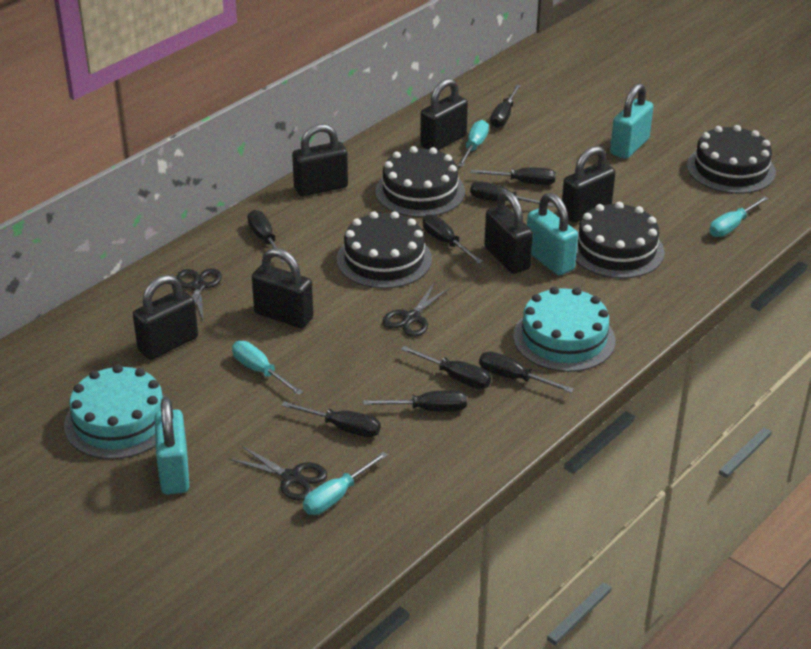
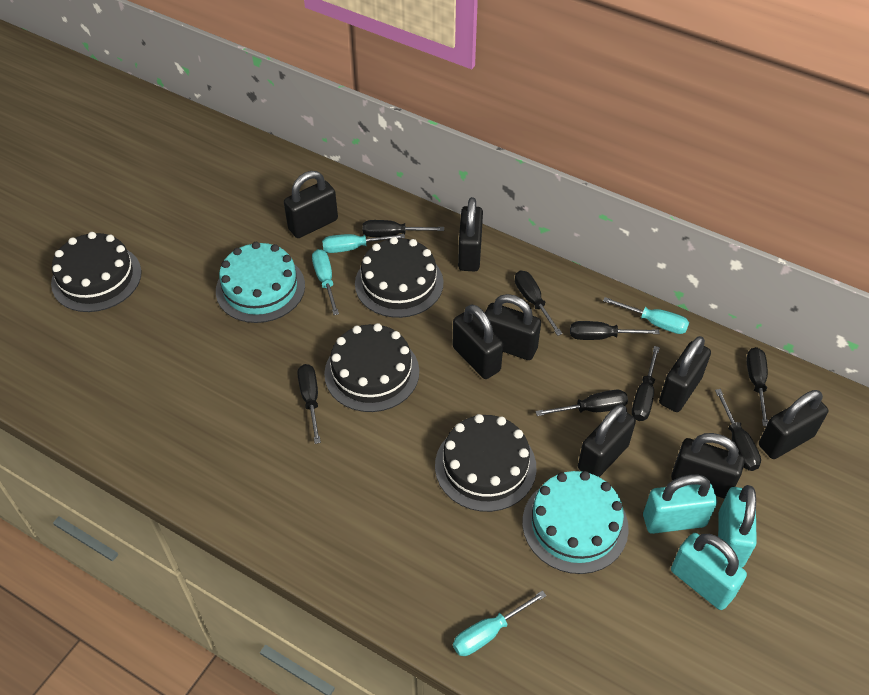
black padlock: 6 -> 8
black scissors: 3 -> 0
black screwdriver: 9 -> 8

